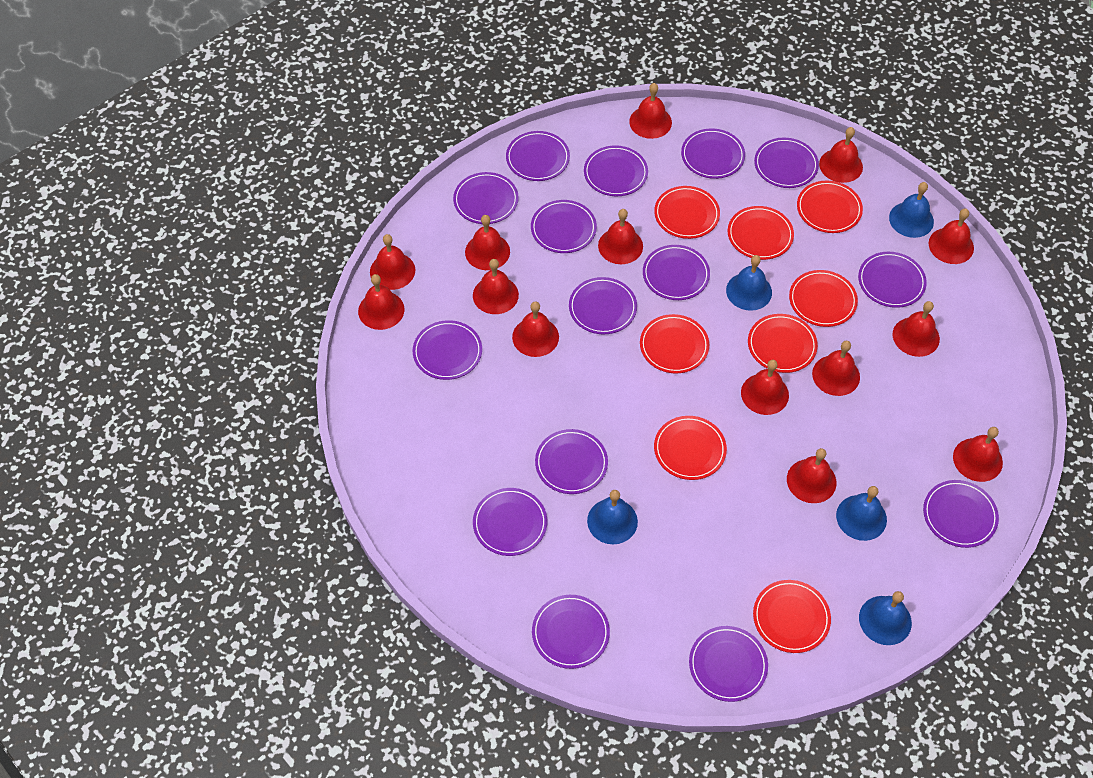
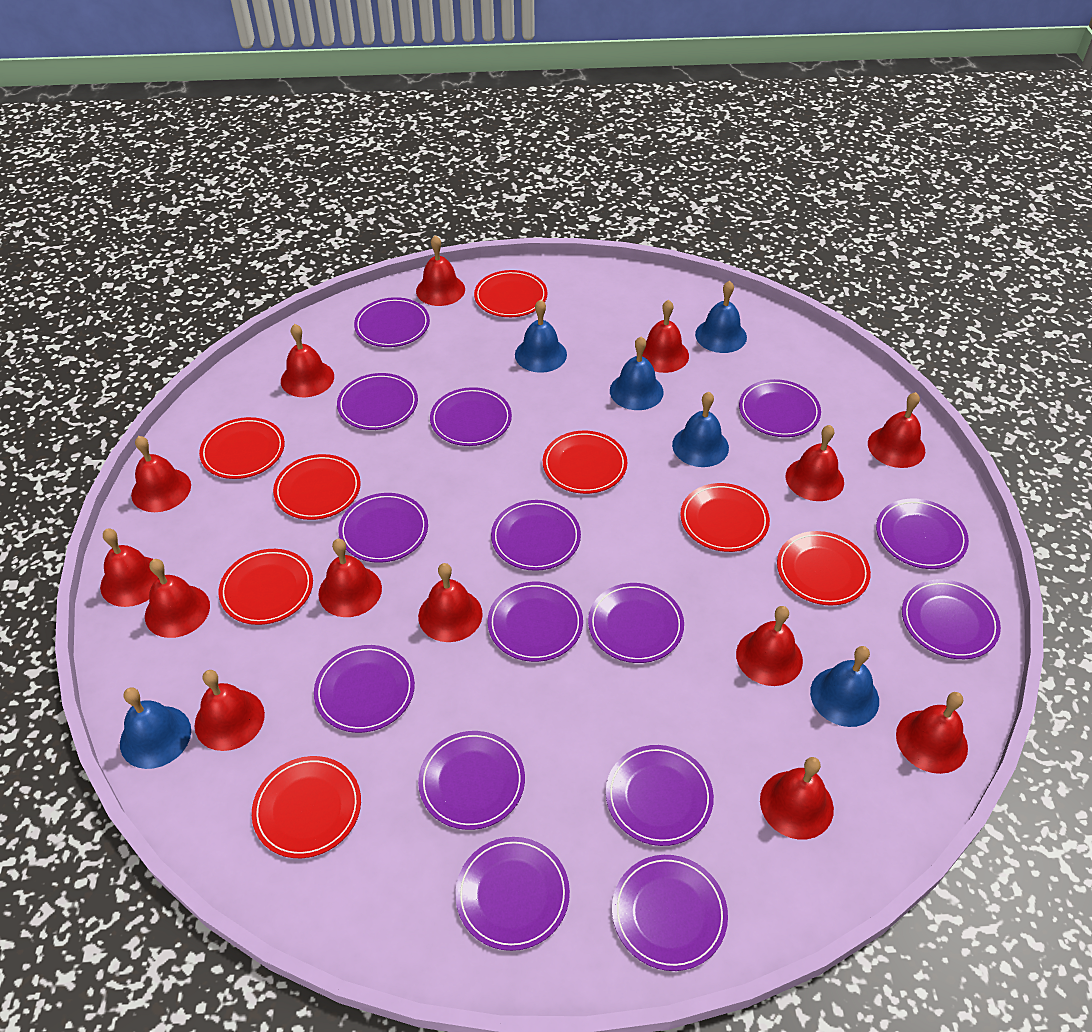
blue bell: 5 -> 6

